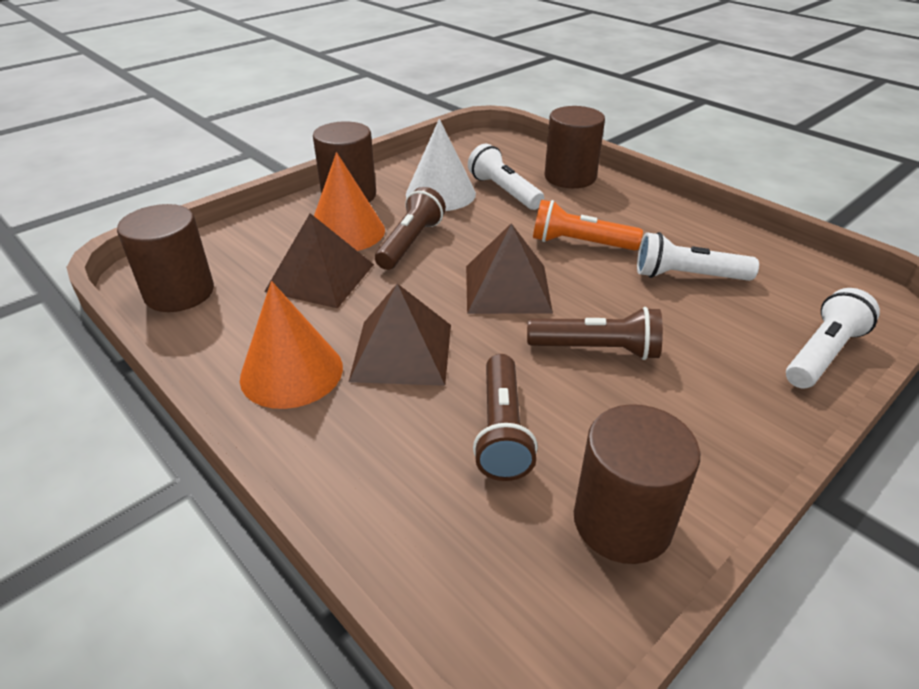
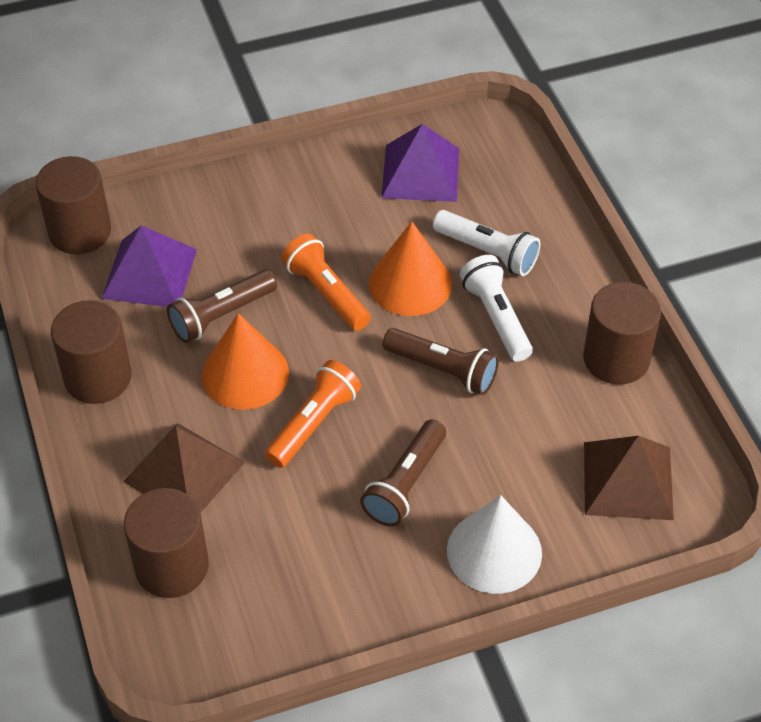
brown pyramid: 3 -> 2
orange flashlight: 1 -> 2
purple pyramid: 0 -> 2
white flashlight: 3 -> 2

